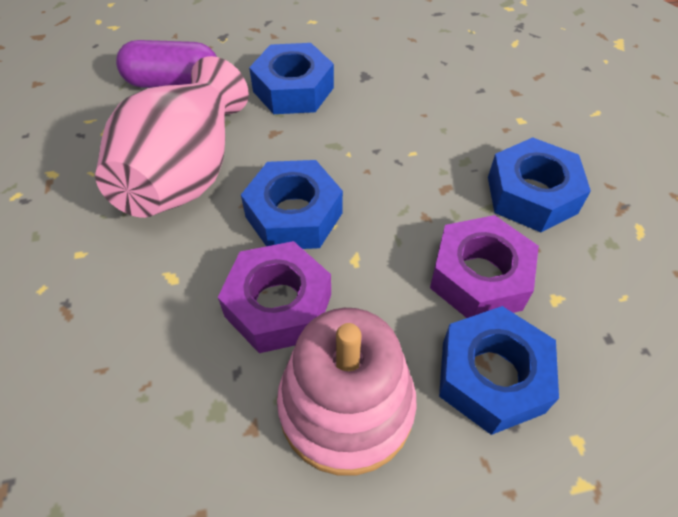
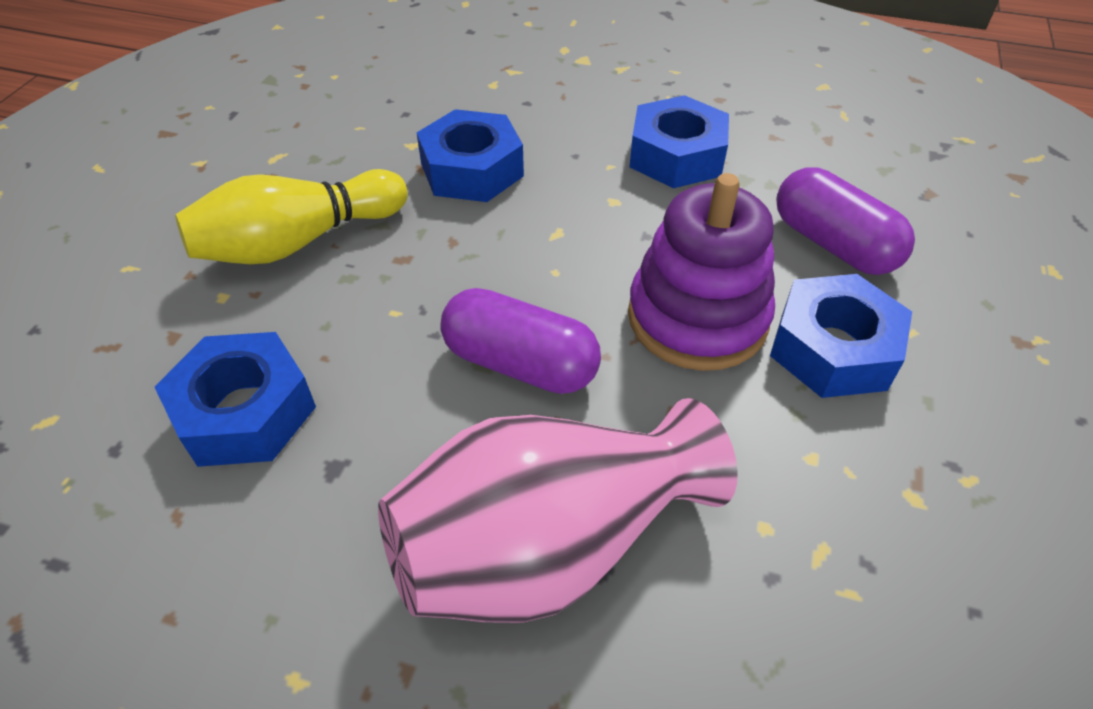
pink stacking toy: 1 -> 0
purple capsule: 1 -> 2
purple nut: 2 -> 0
purple stacking toy: 0 -> 1
yellow bowling pin: 0 -> 1

